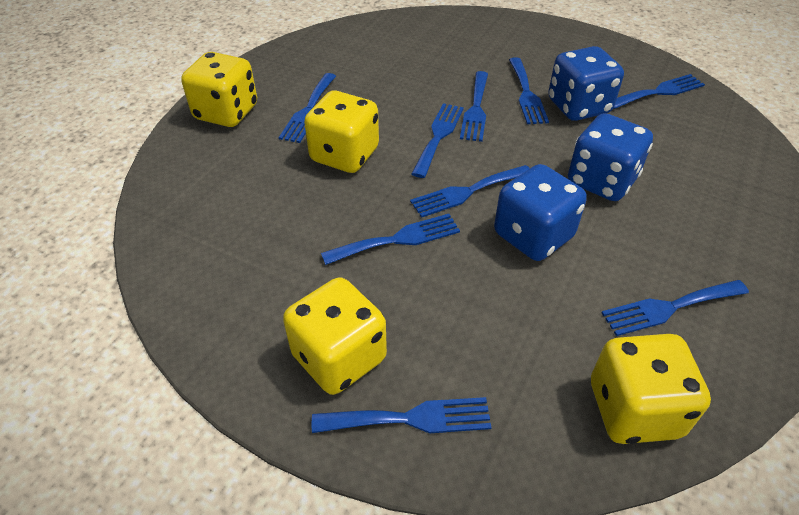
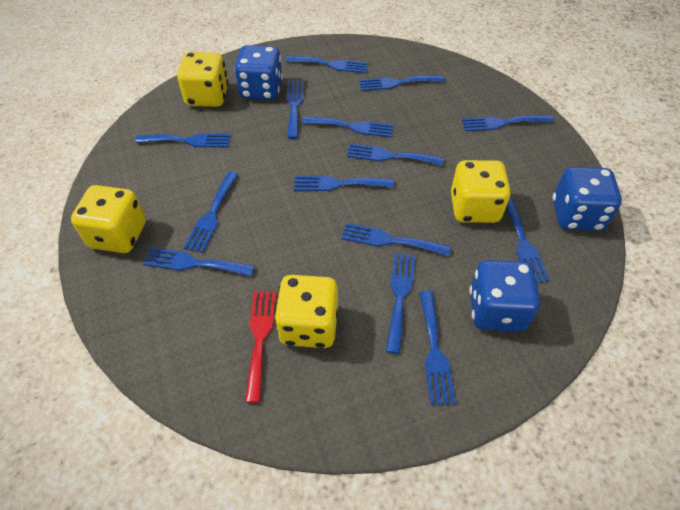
blue fork: 9 -> 14
red fork: 0 -> 1

